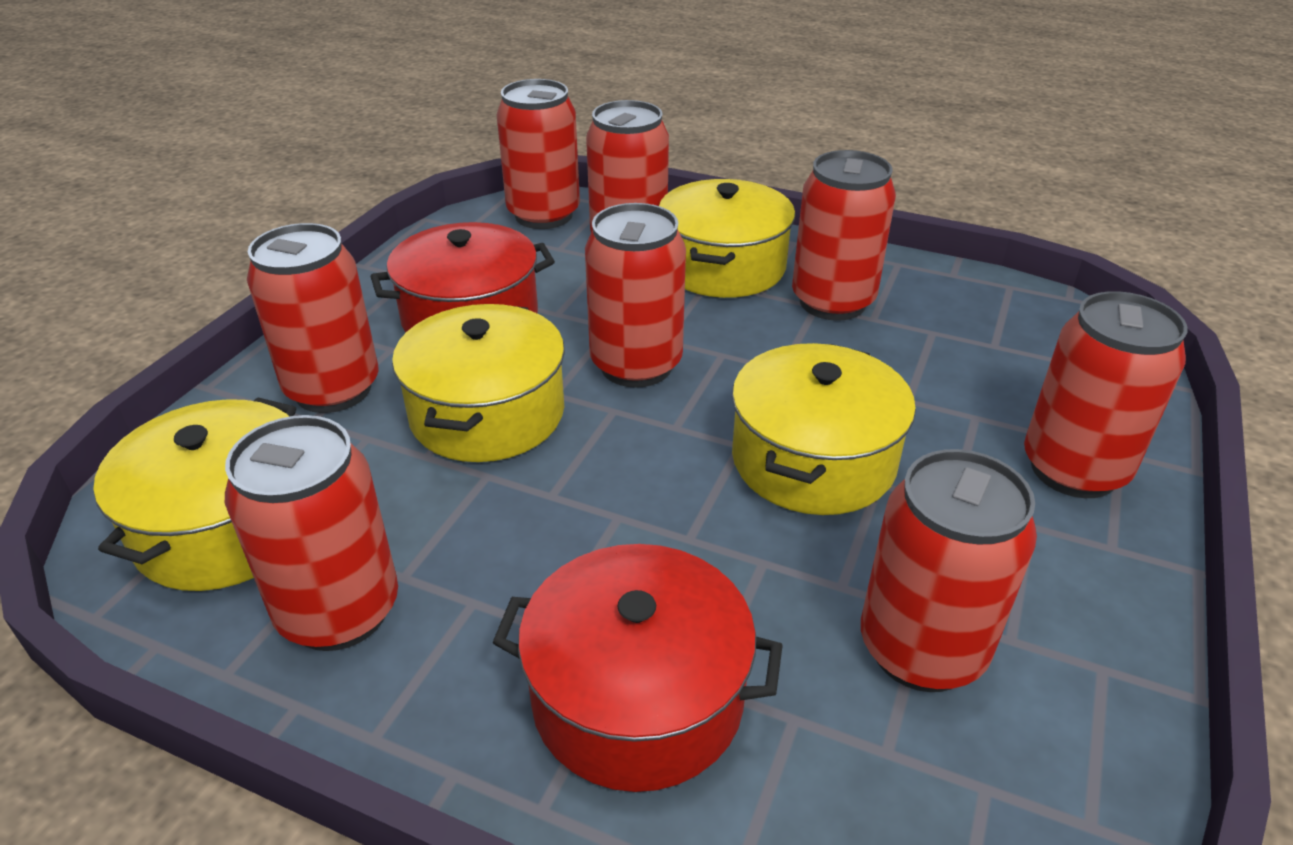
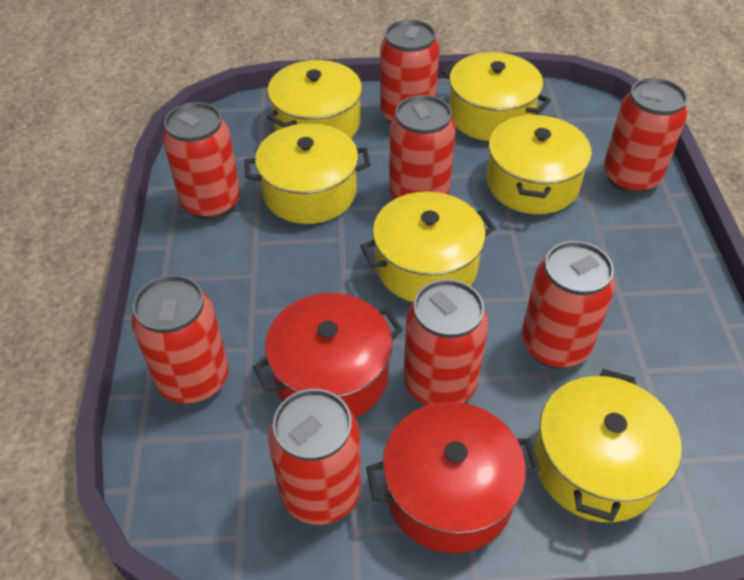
yellow pot: 4 -> 6

